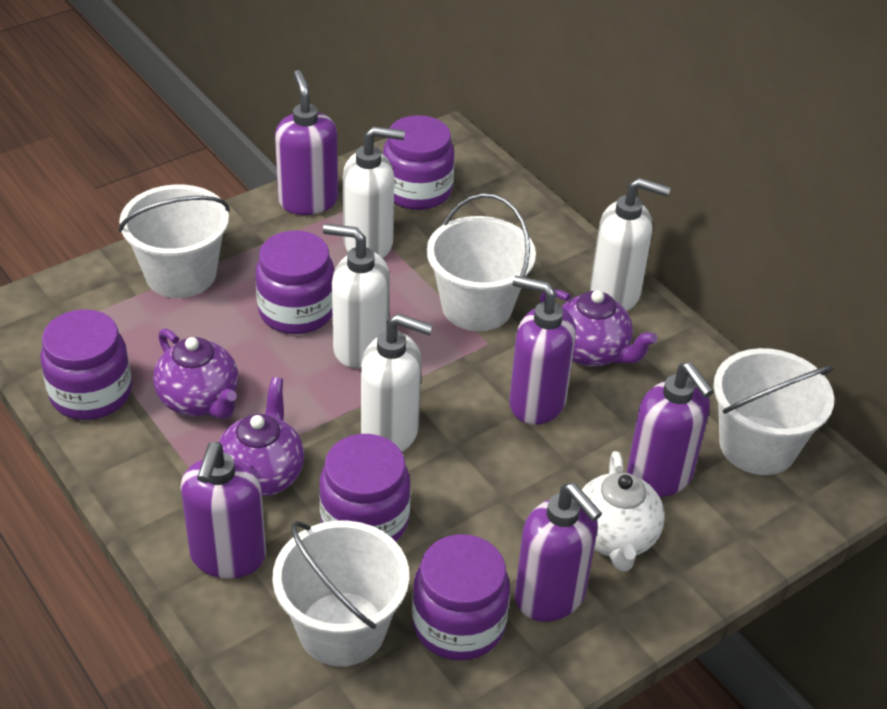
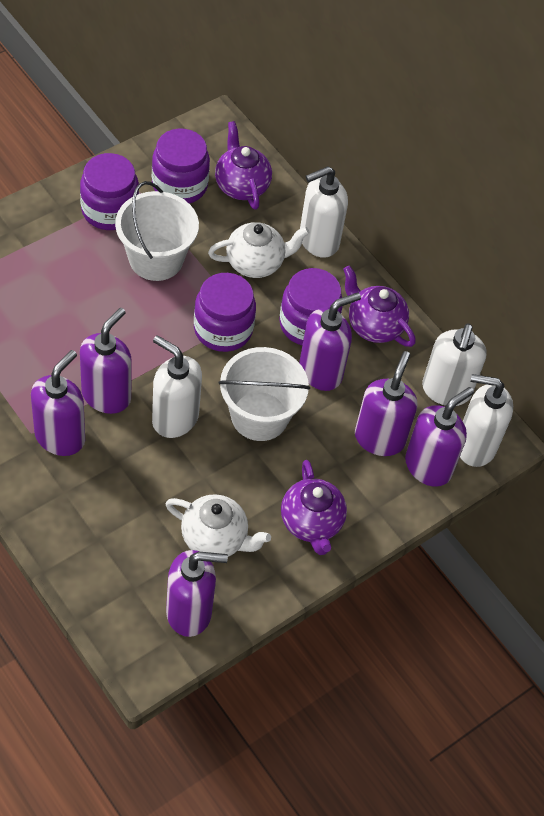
purple jar: 5 -> 4
purple soap dispenser: 5 -> 6
white bucket: 4 -> 2
white teapot: 1 -> 2

